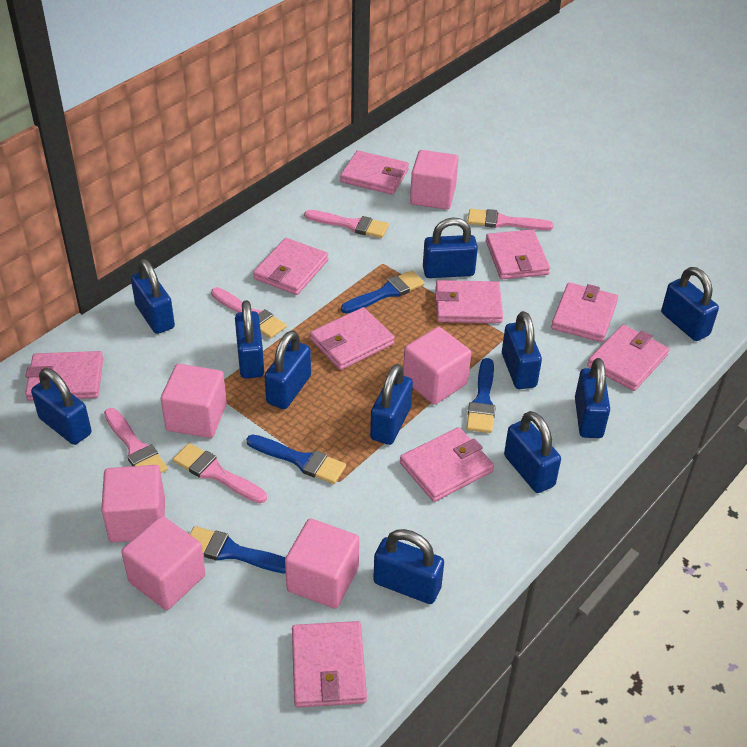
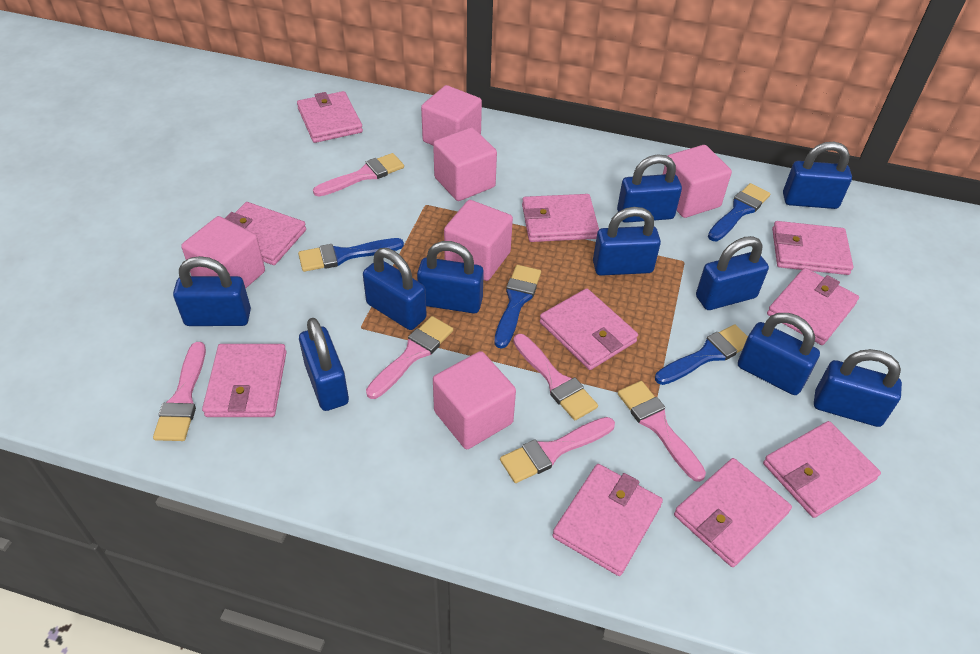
blue padlock: 11 -> 10
pink brush: 5 -> 6

